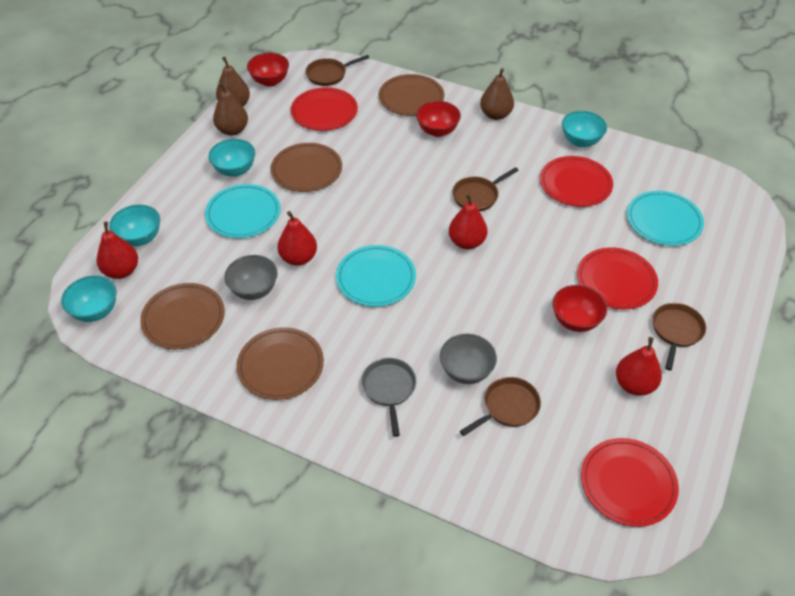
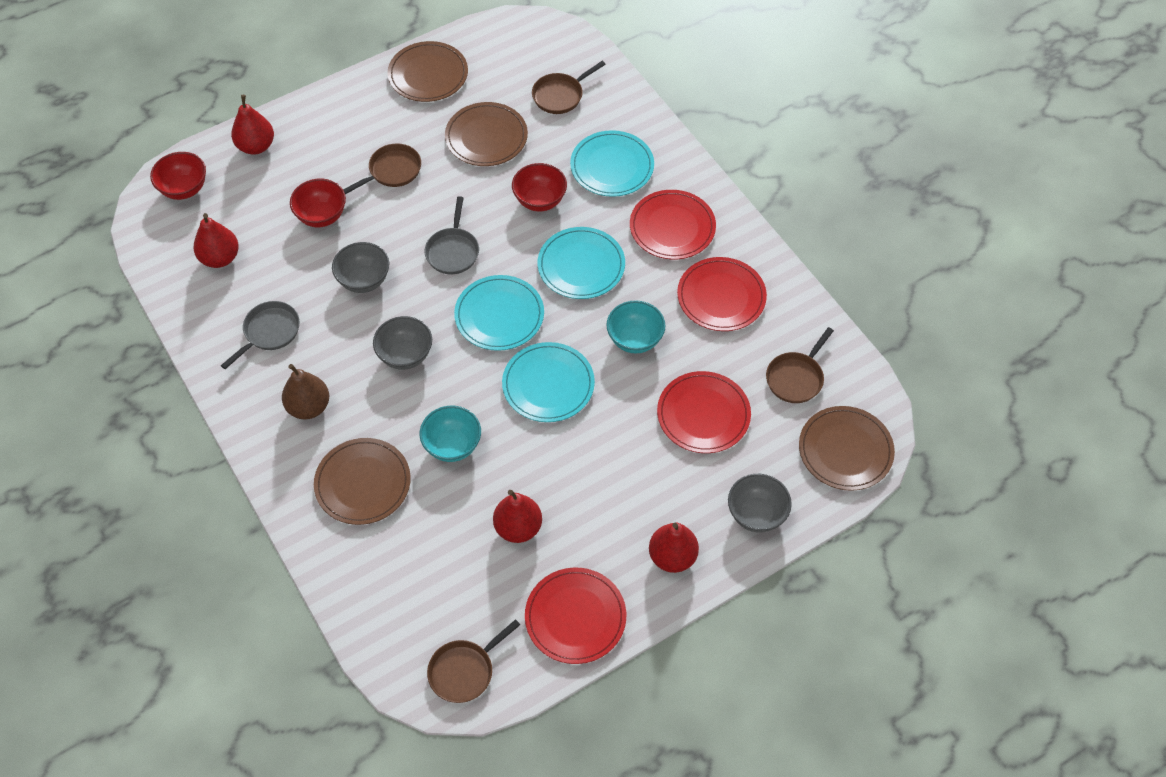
brown pear: 3 -> 1
grey bowl: 2 -> 3
grey pan: 1 -> 2
turquoise bowl: 4 -> 2
turquoise plate: 3 -> 4

